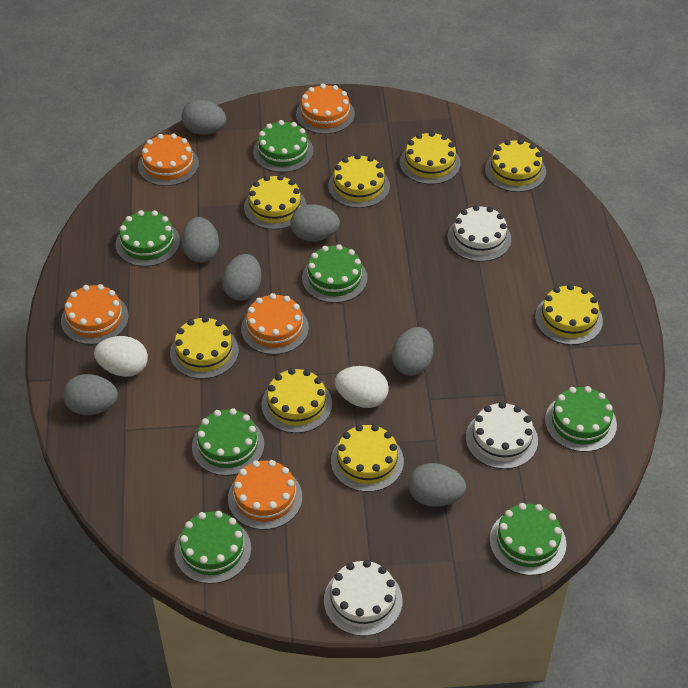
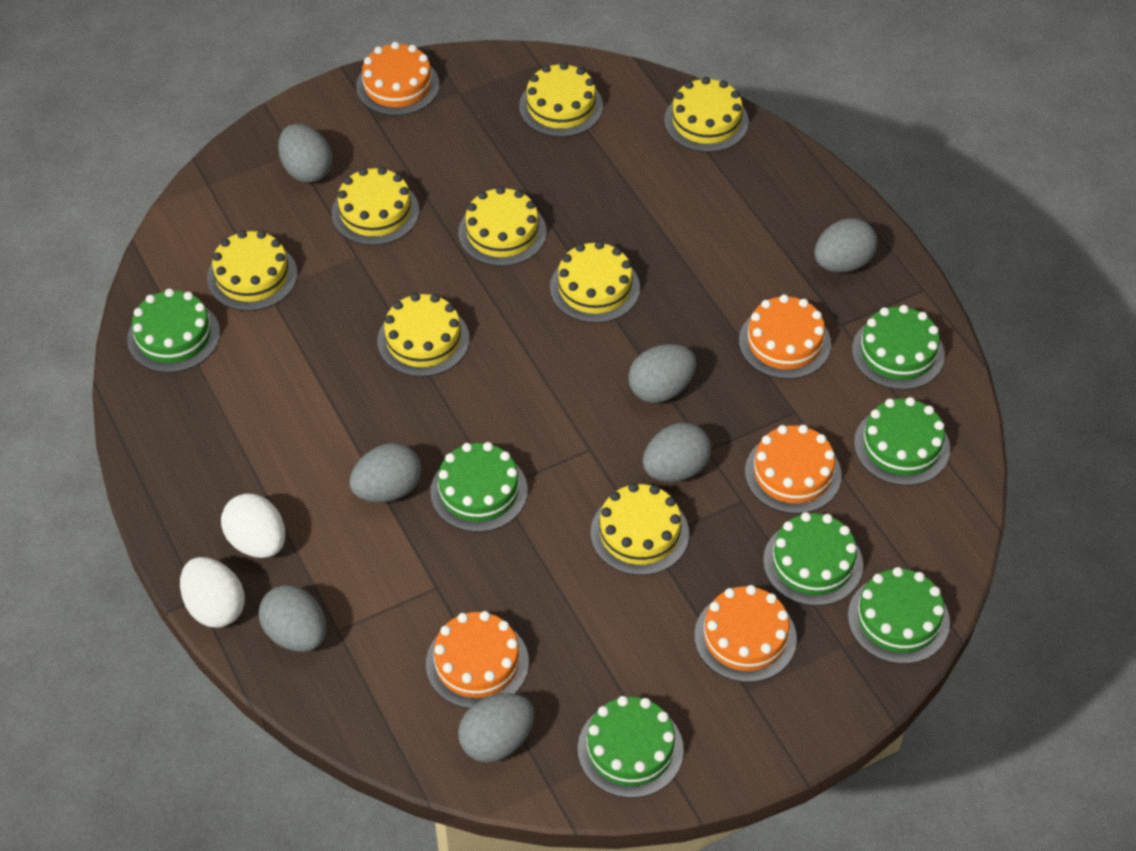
white cake: 3 -> 0

